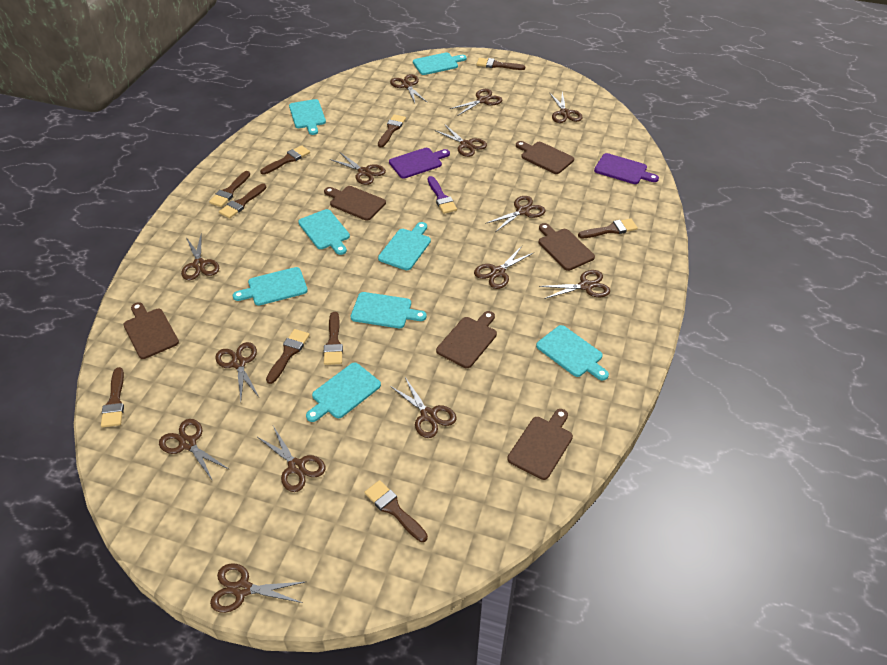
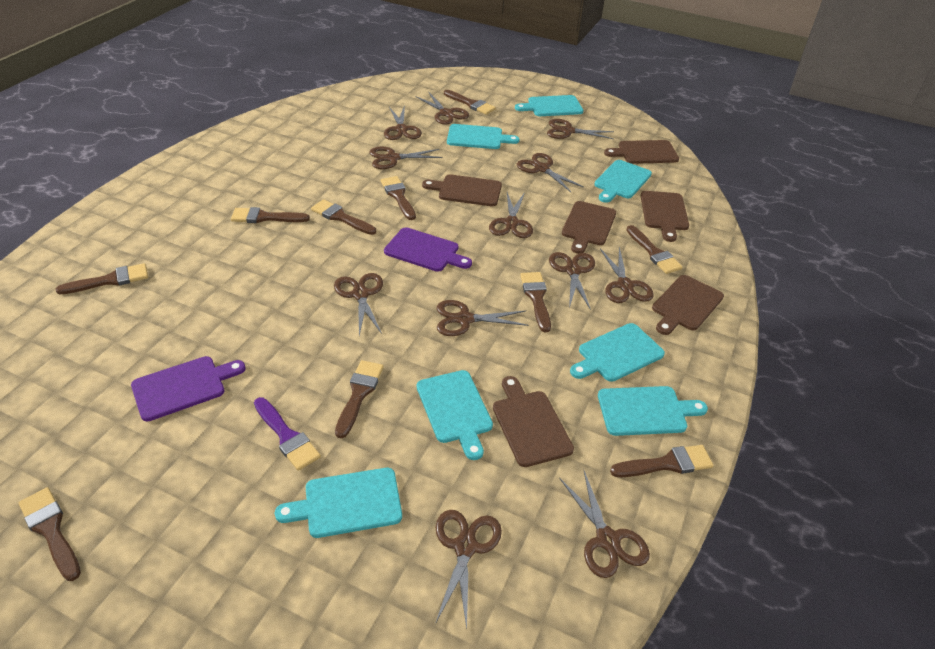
brown scissors: 14 -> 12
turquoise cutting board: 8 -> 7

